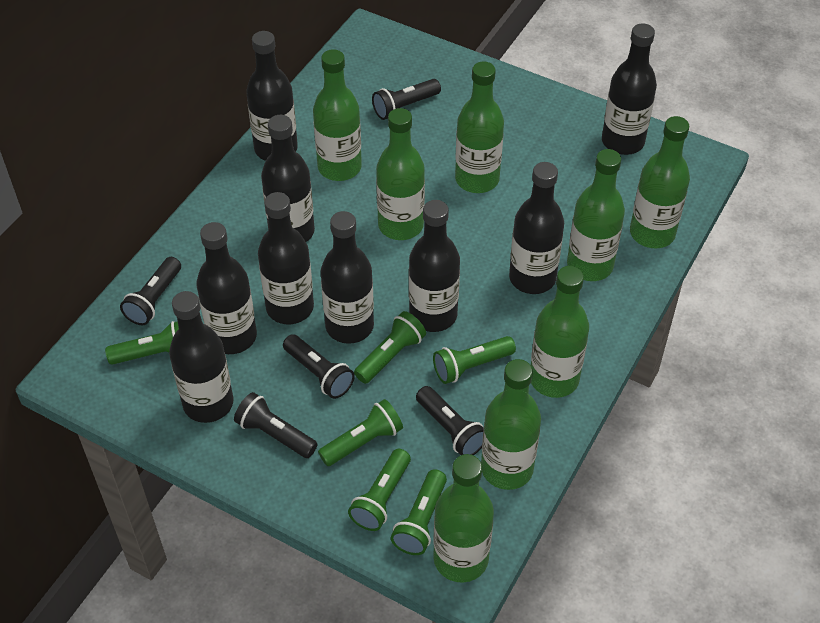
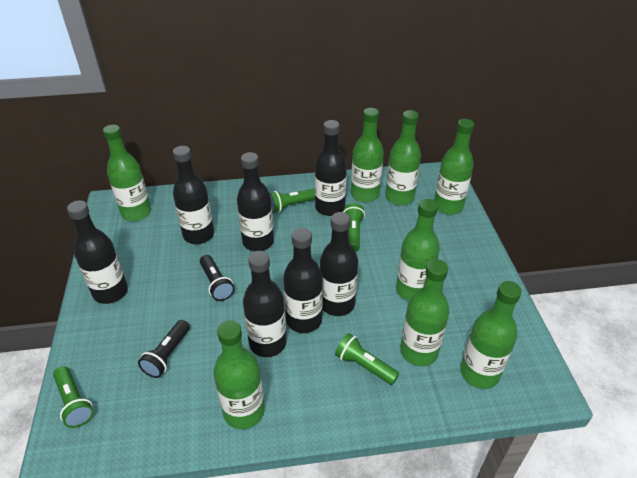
black bottle: 9 -> 7
black flashlight: 5 -> 2
green flashlight: 6 -> 4

